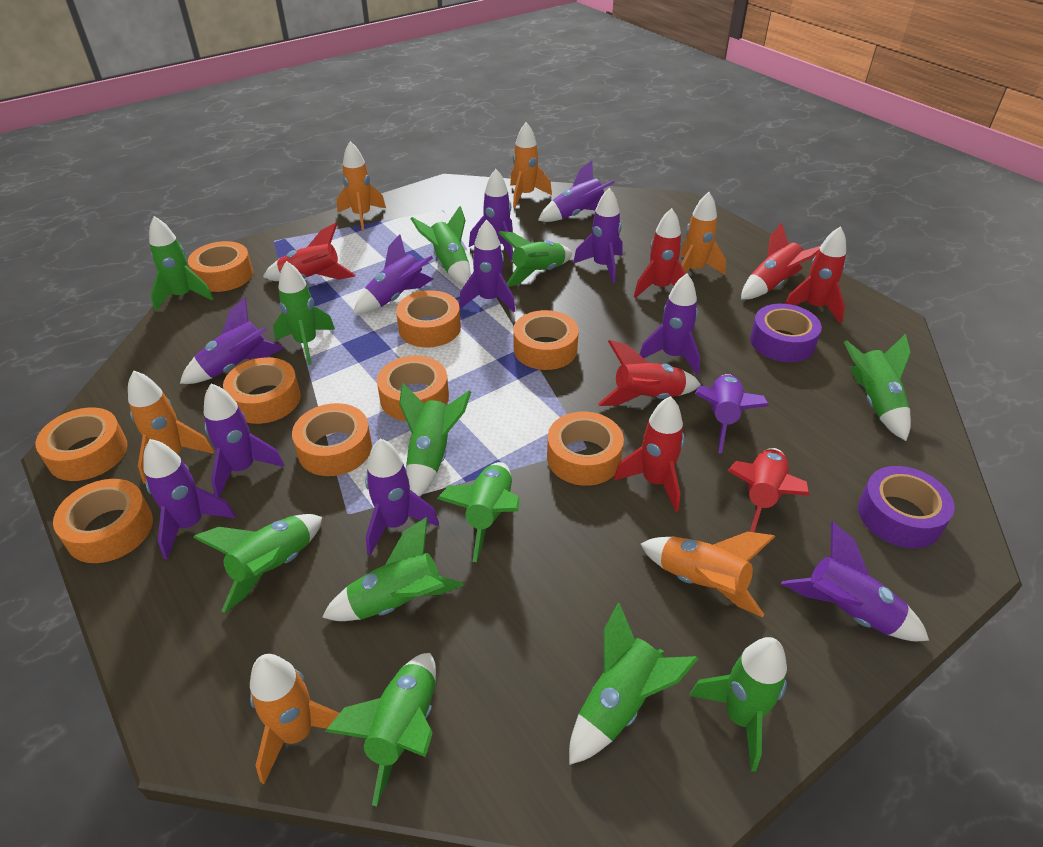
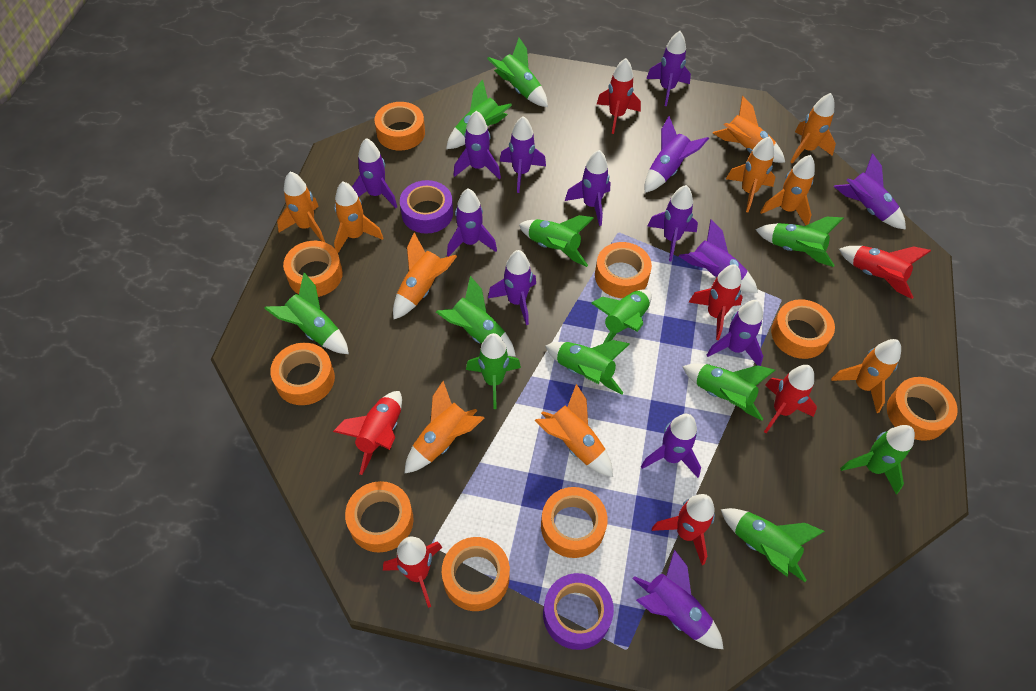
orange rocket: 6 -> 10
purple rocket: 12 -> 14

